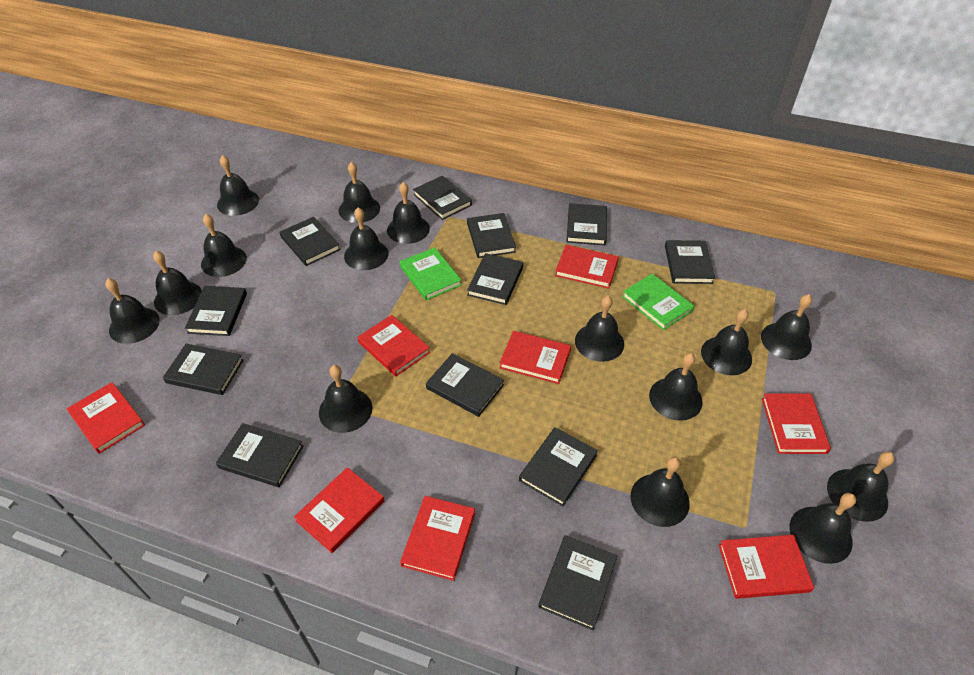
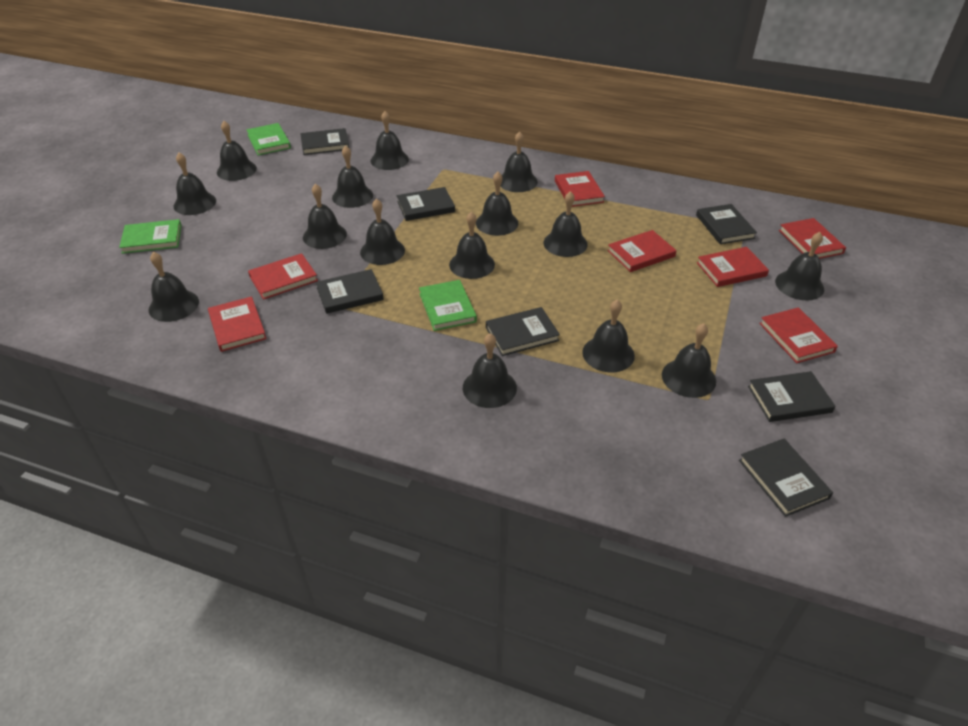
black book: 12 -> 7
green book: 2 -> 3
red book: 8 -> 7

